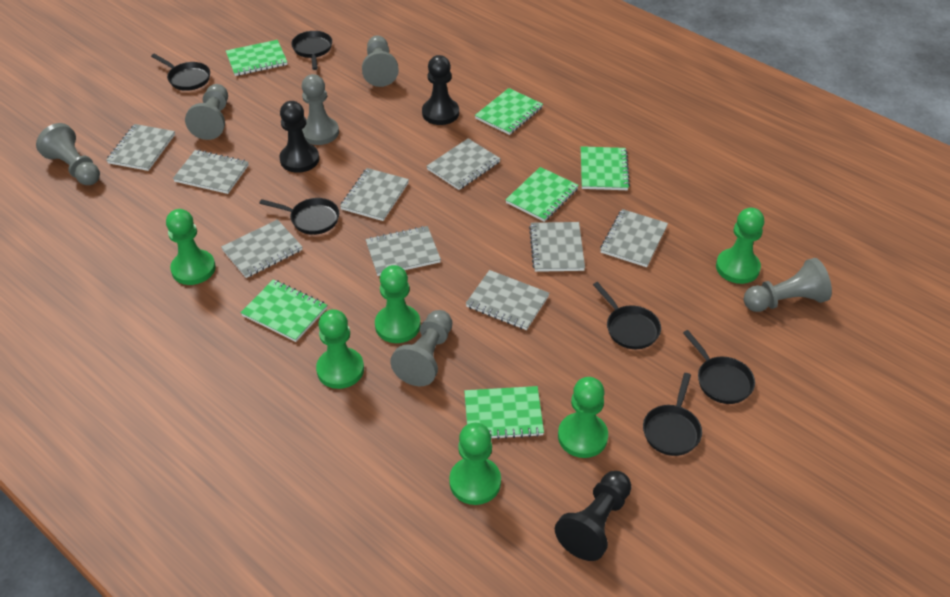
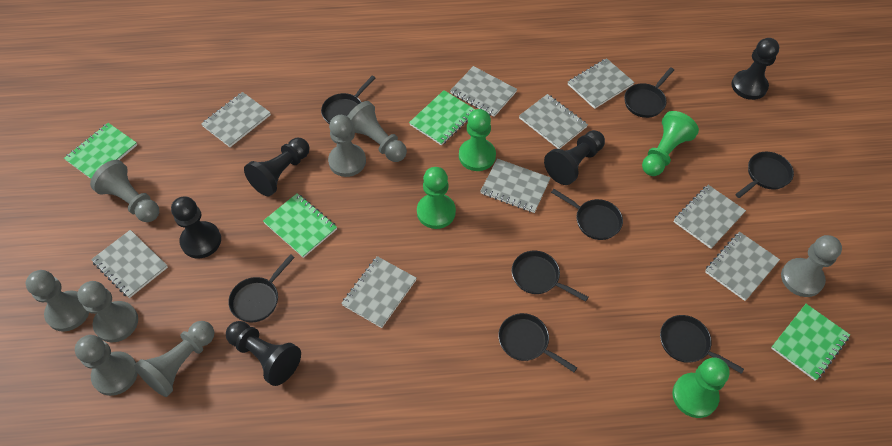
black pan: 6 -> 8
black pawn: 3 -> 5
green notebook: 6 -> 4
green pawn: 6 -> 4
grey pawn: 6 -> 8

